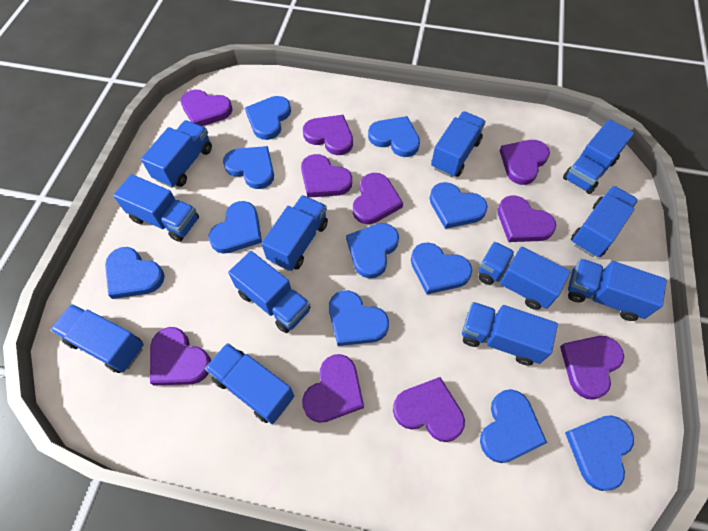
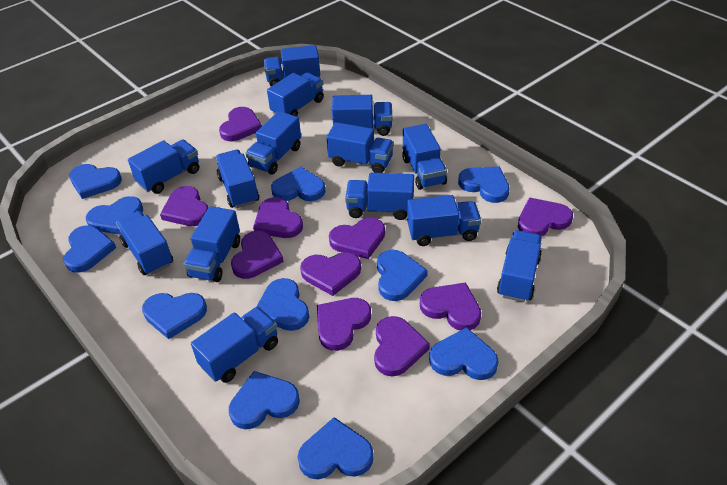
blue truck: 12 -> 14

